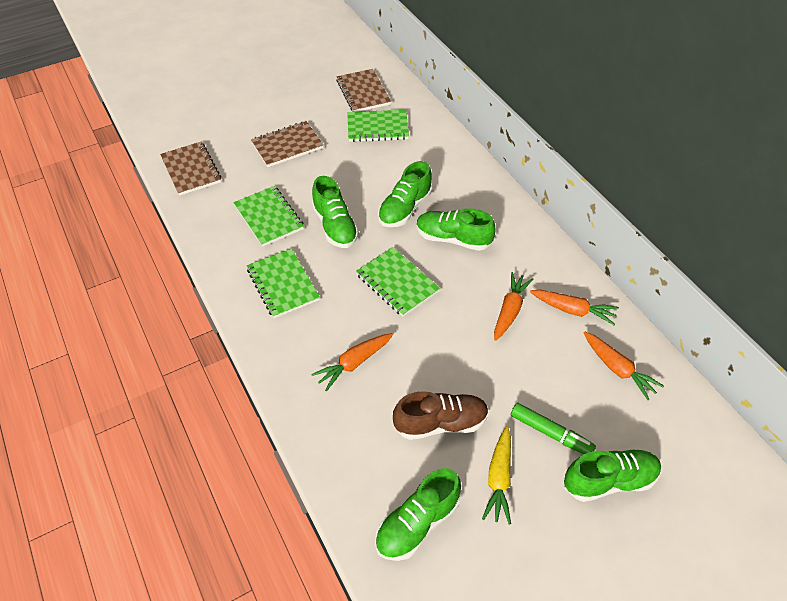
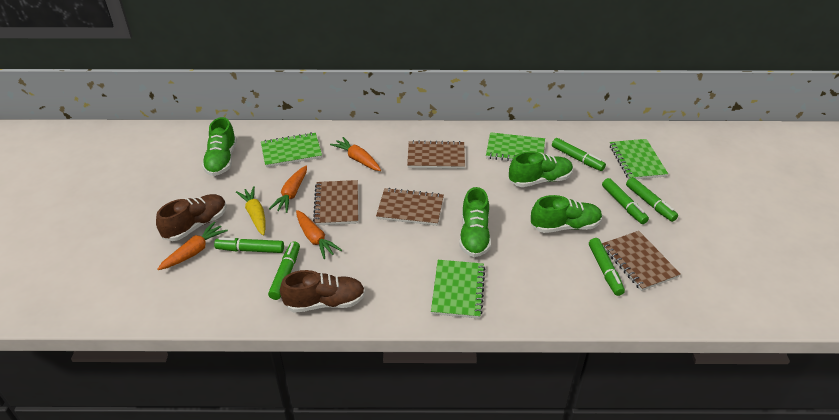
brown notebook: 3 -> 4
brown shoe: 1 -> 2
green marker: 1 -> 6
green shoe: 5 -> 4

